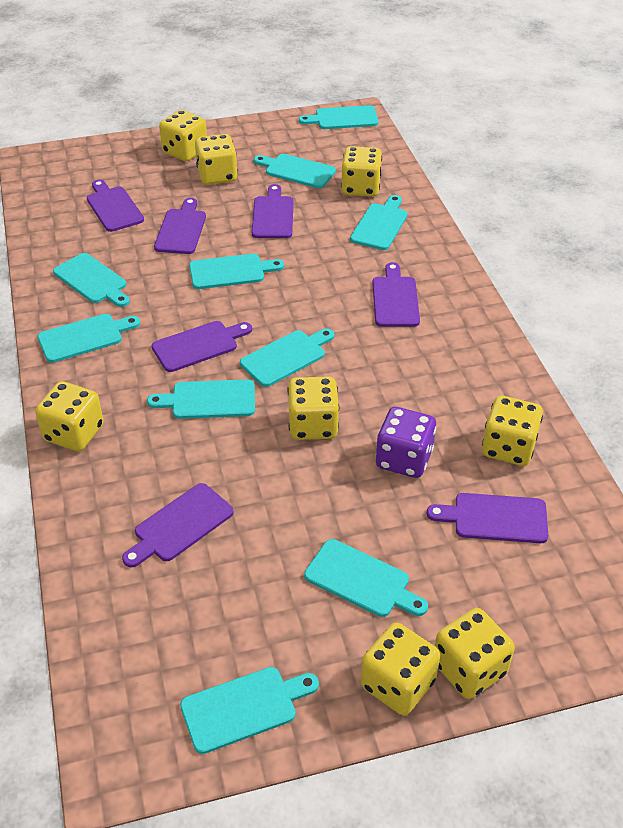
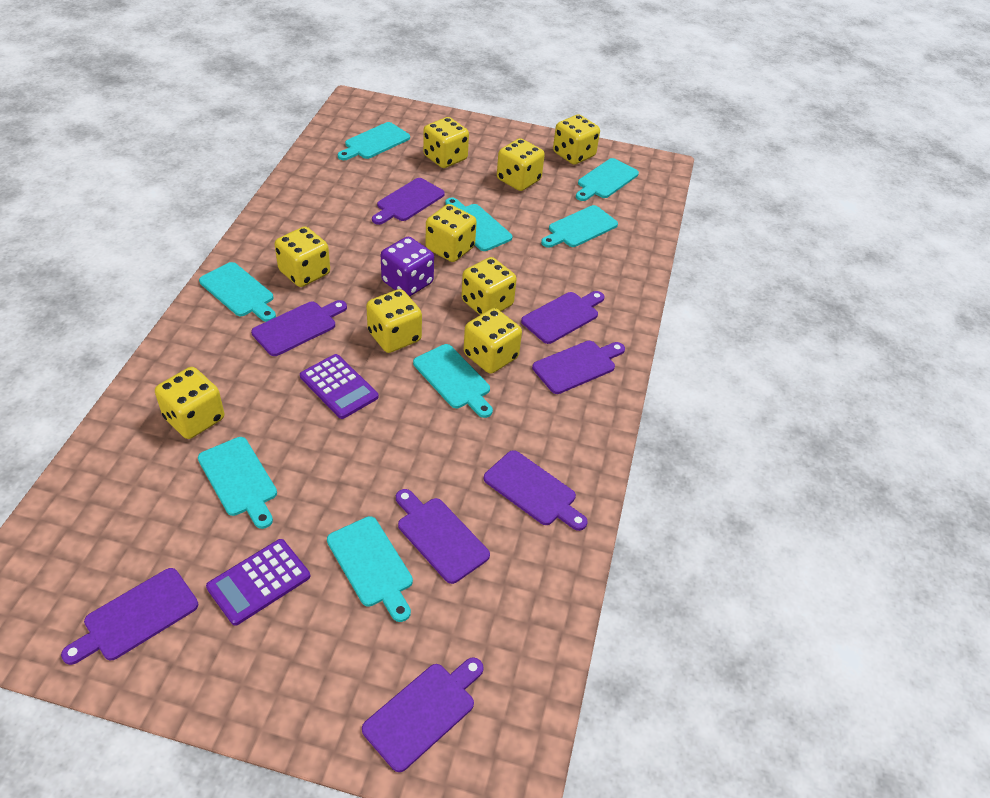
purple calculator: 0 -> 2
purple cutting board: 7 -> 8
turquoise cutting board: 10 -> 8
yellow dice: 8 -> 9

